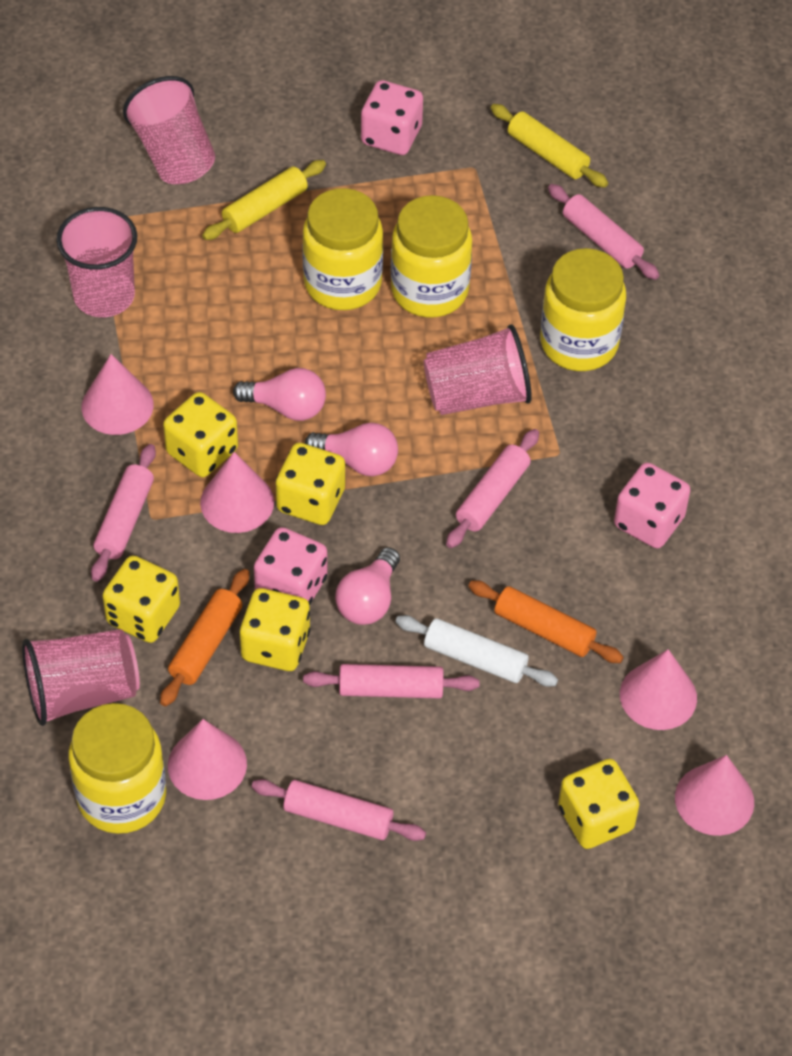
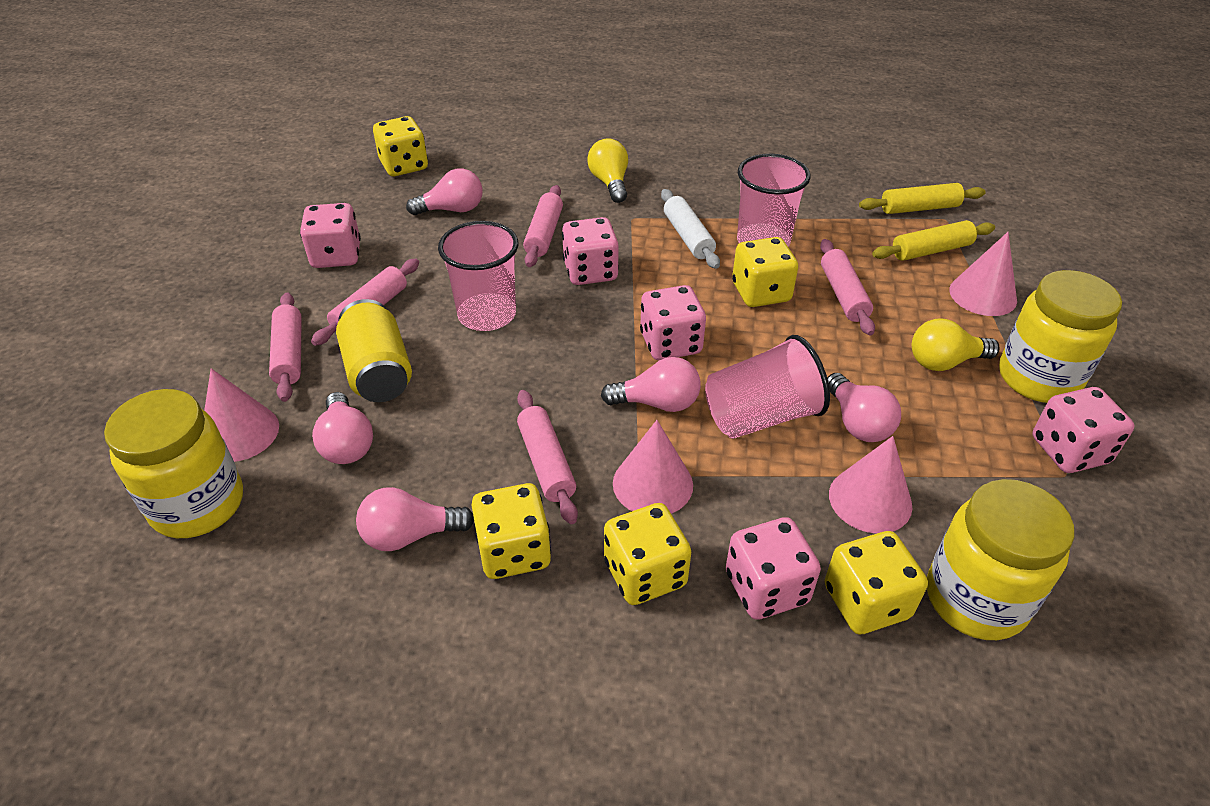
orange rolling pin: 2 -> 0
pink cone: 5 -> 4
pink cup: 4 -> 3
pink dice: 3 -> 5
pink light bulb: 3 -> 5
yellow can: 0 -> 1
yellow jar: 4 -> 3
yellow light bulb: 0 -> 2

